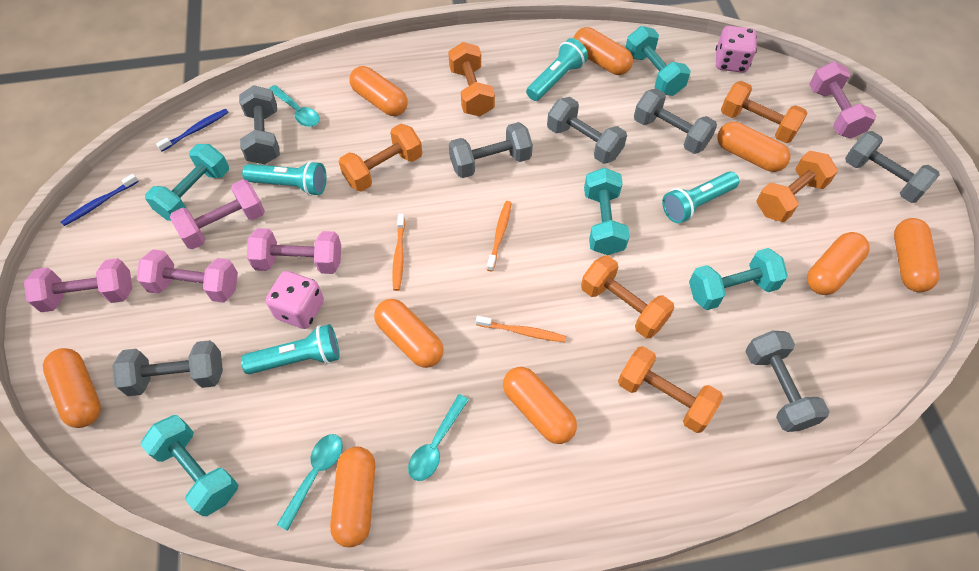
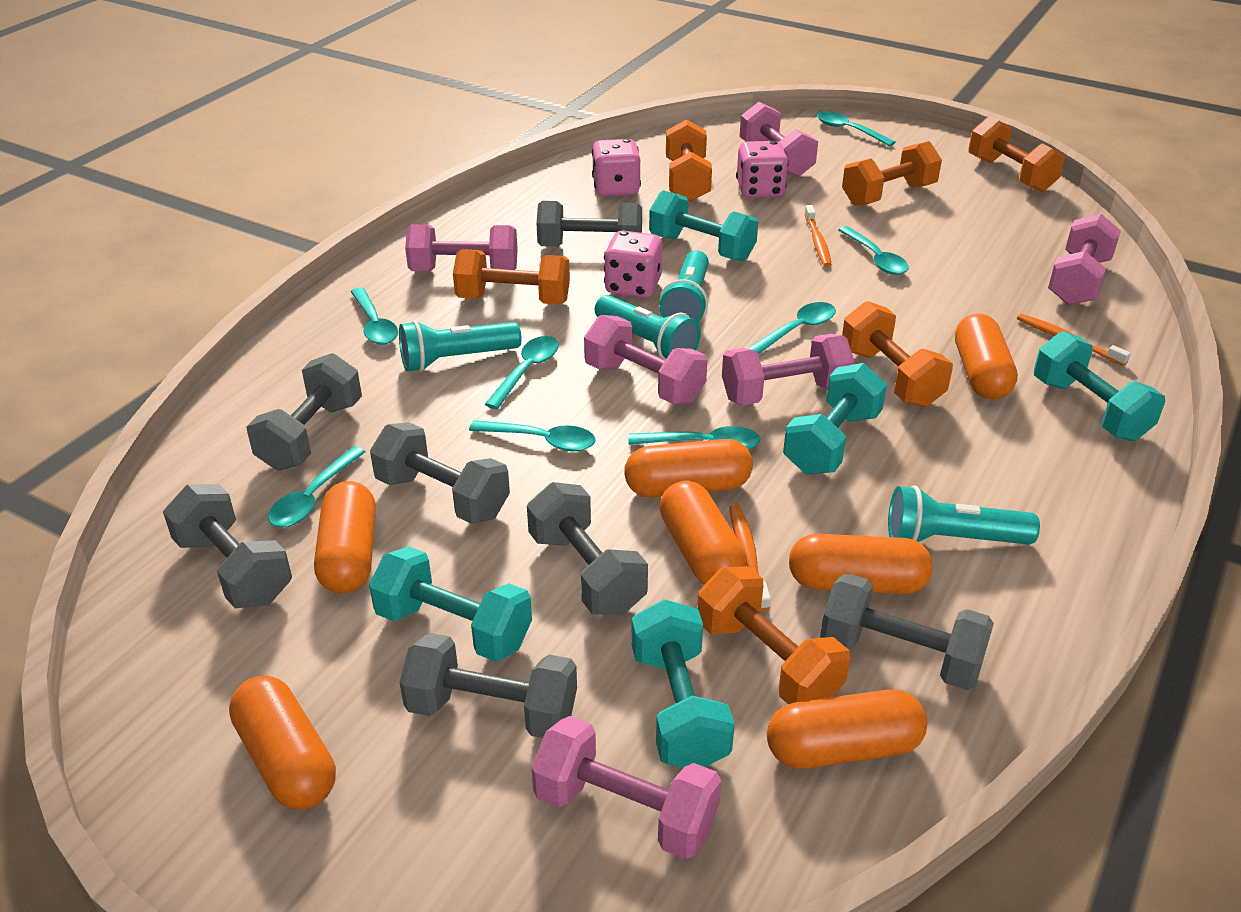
blue toothbrush: 2 -> 0
orange capsule: 9 -> 7
pink dice: 2 -> 3
pink dumbbell: 5 -> 6
turquoise spoon: 3 -> 8

